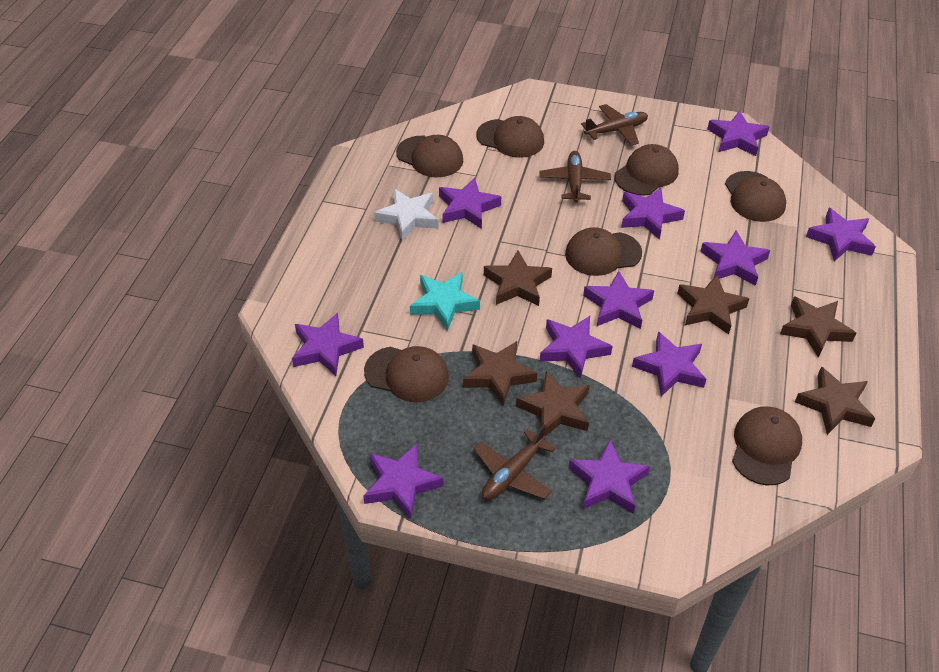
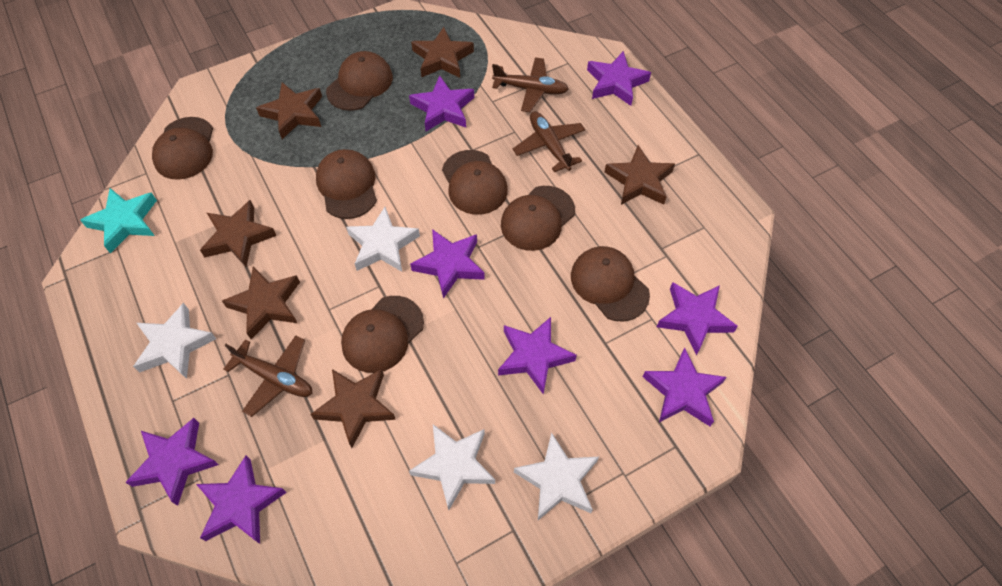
purple star: 11 -> 8
white star: 1 -> 4

